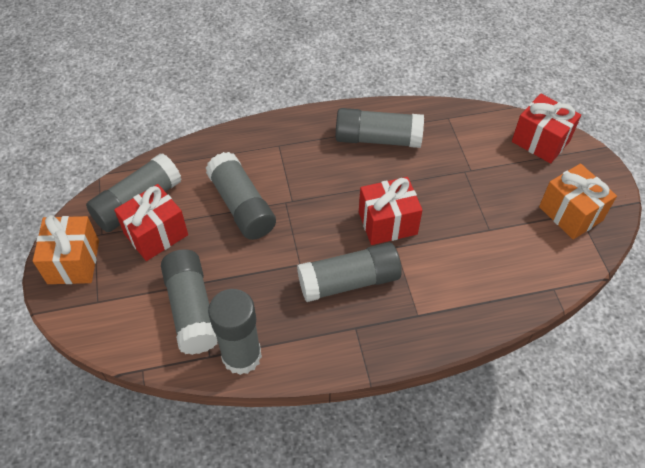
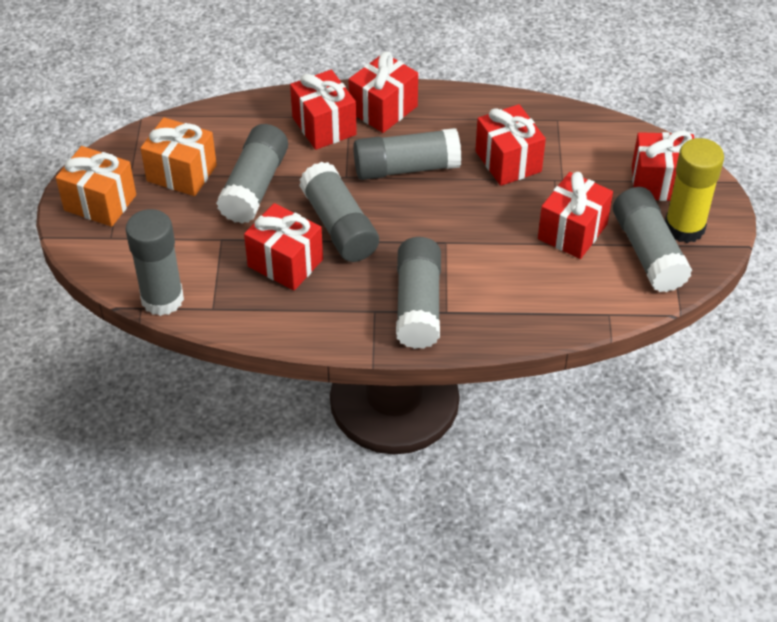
red gift: 3 -> 6
yellow glue stick: 0 -> 1

